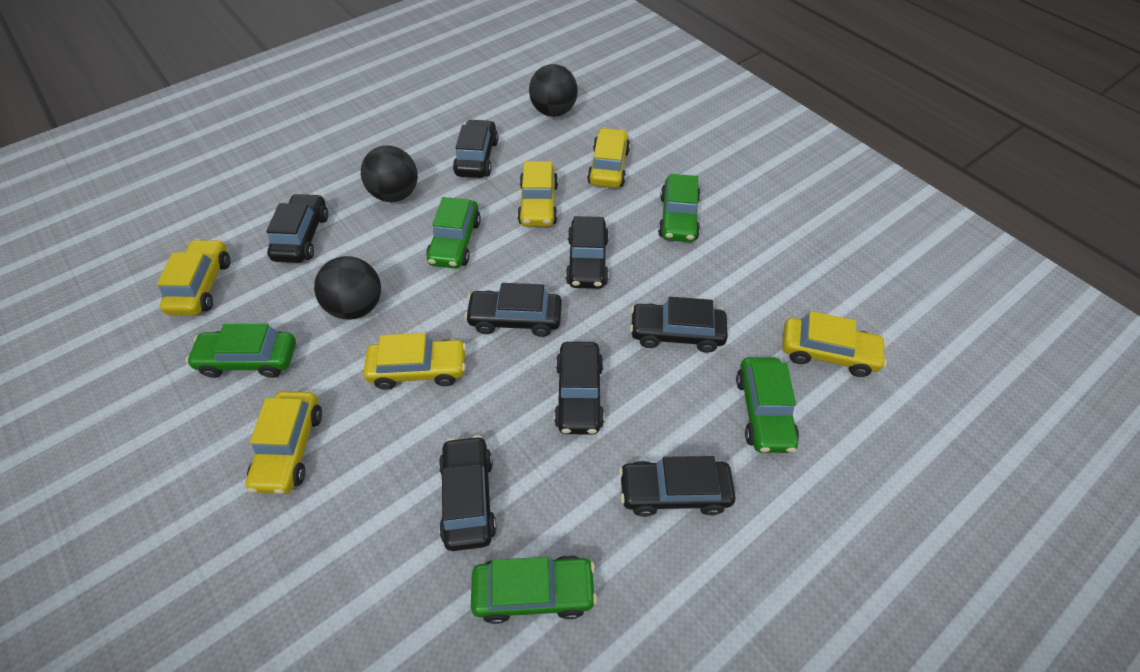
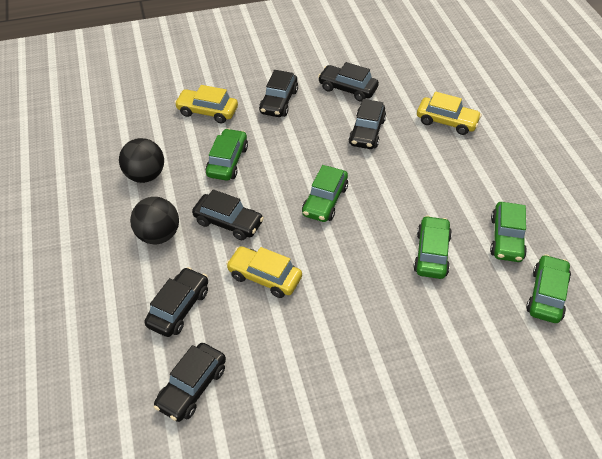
black ball: 3 -> 2
black car: 8 -> 6
yellow car: 6 -> 3

